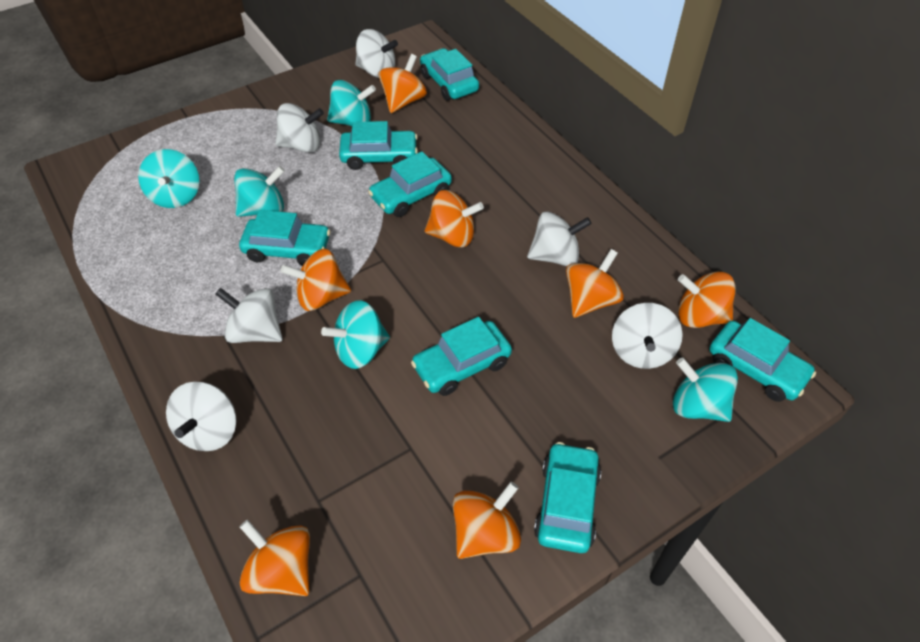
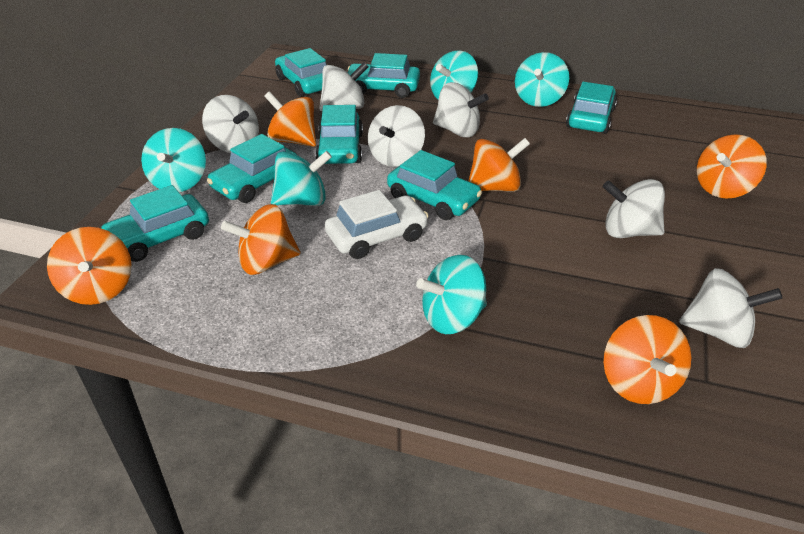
orange spinning top: 7 -> 6
white car: 0 -> 1

